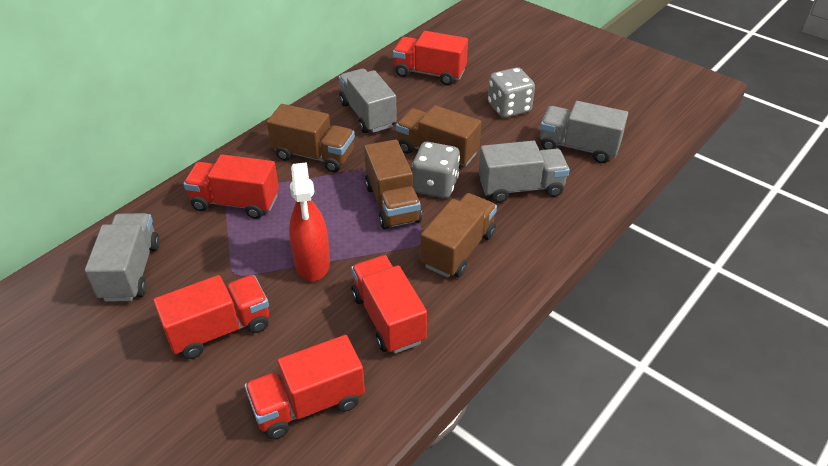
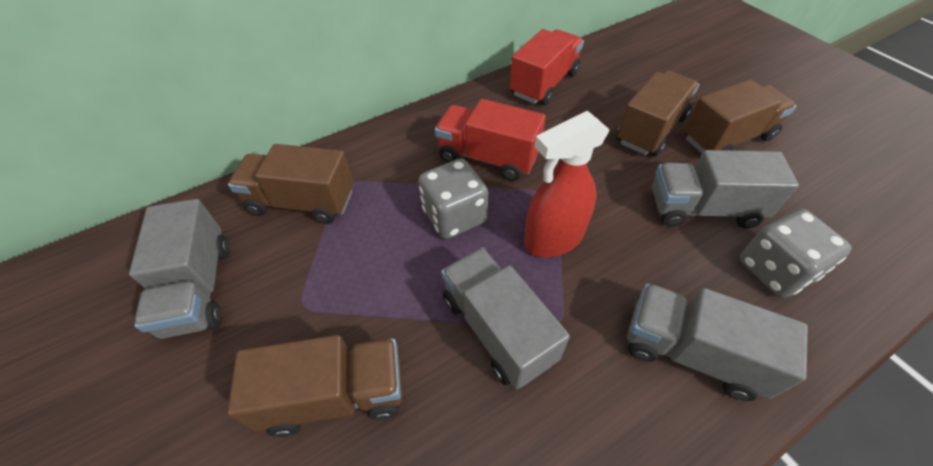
red truck: 5 -> 2

